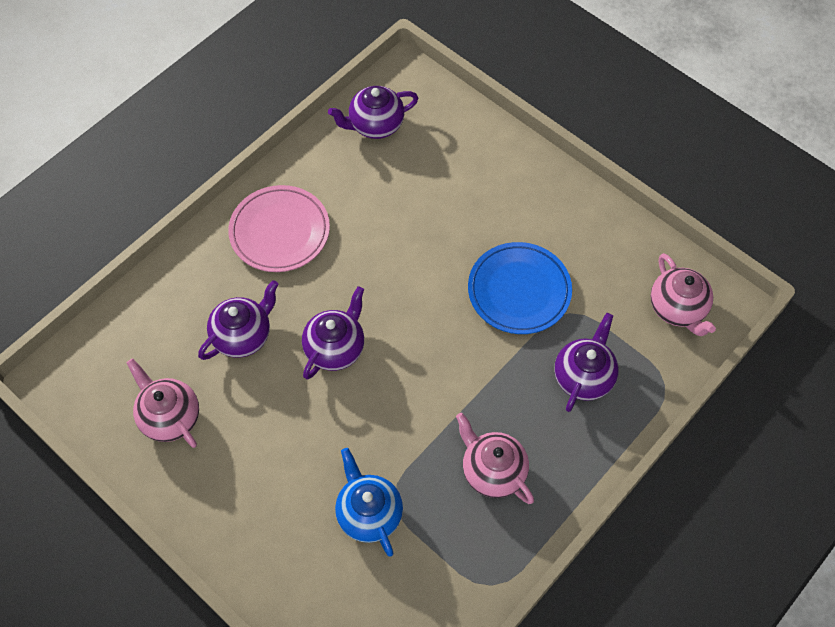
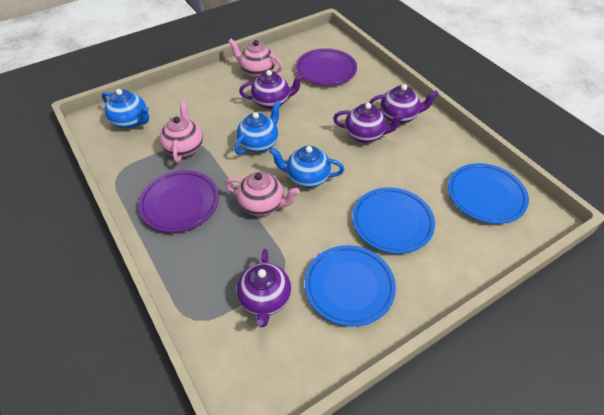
blue plate: 1 -> 3
blue teapot: 1 -> 3
pink plate: 1 -> 0
purple plate: 0 -> 2

